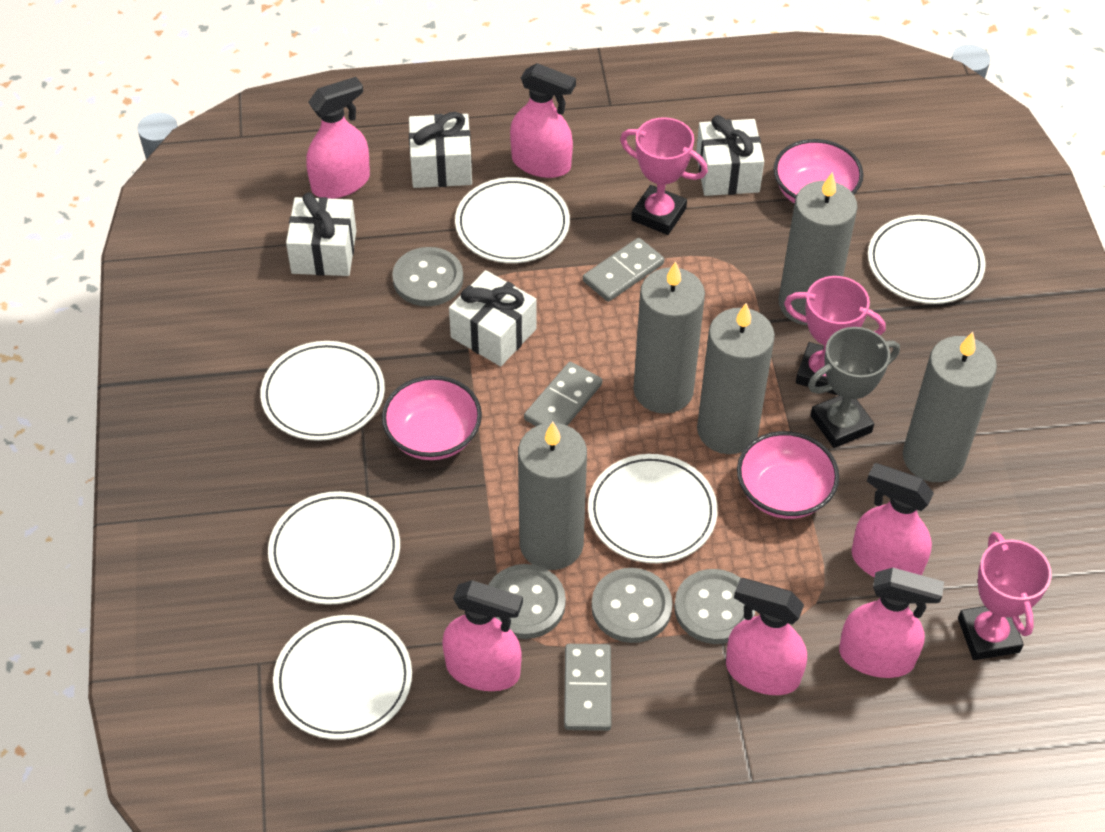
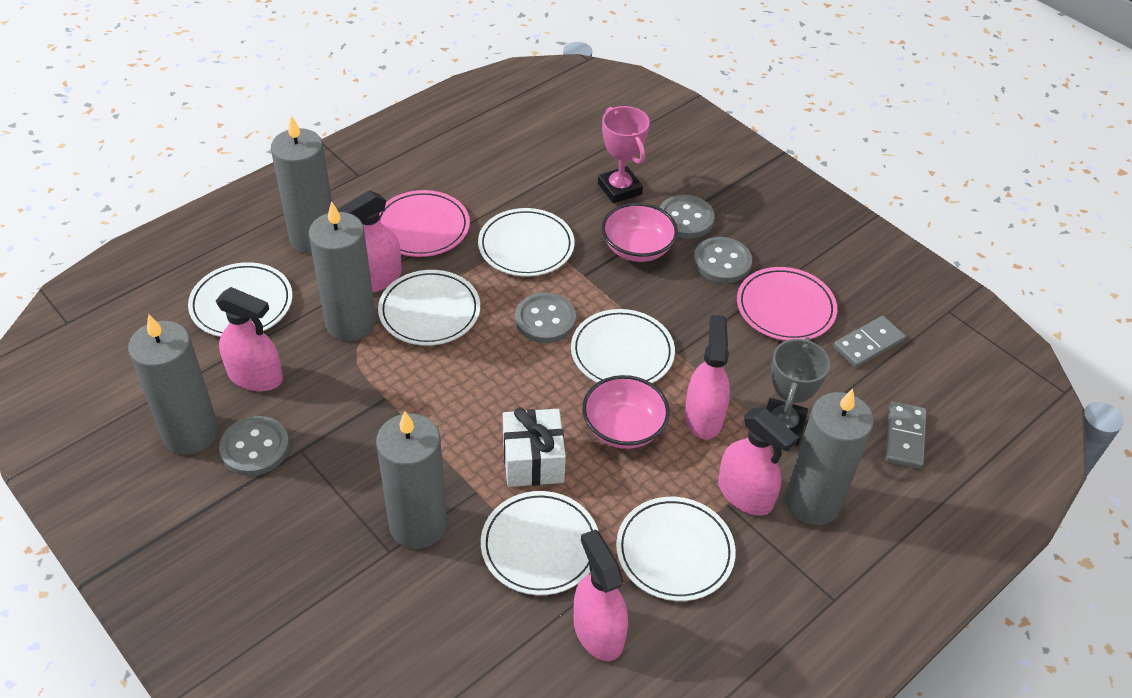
grey domino: 3 -> 2
pink bowl: 3 -> 2
pink plate: 0 -> 2
pink spray bottle: 6 -> 5
pink trophy: 3 -> 1
white gift: 4 -> 1

